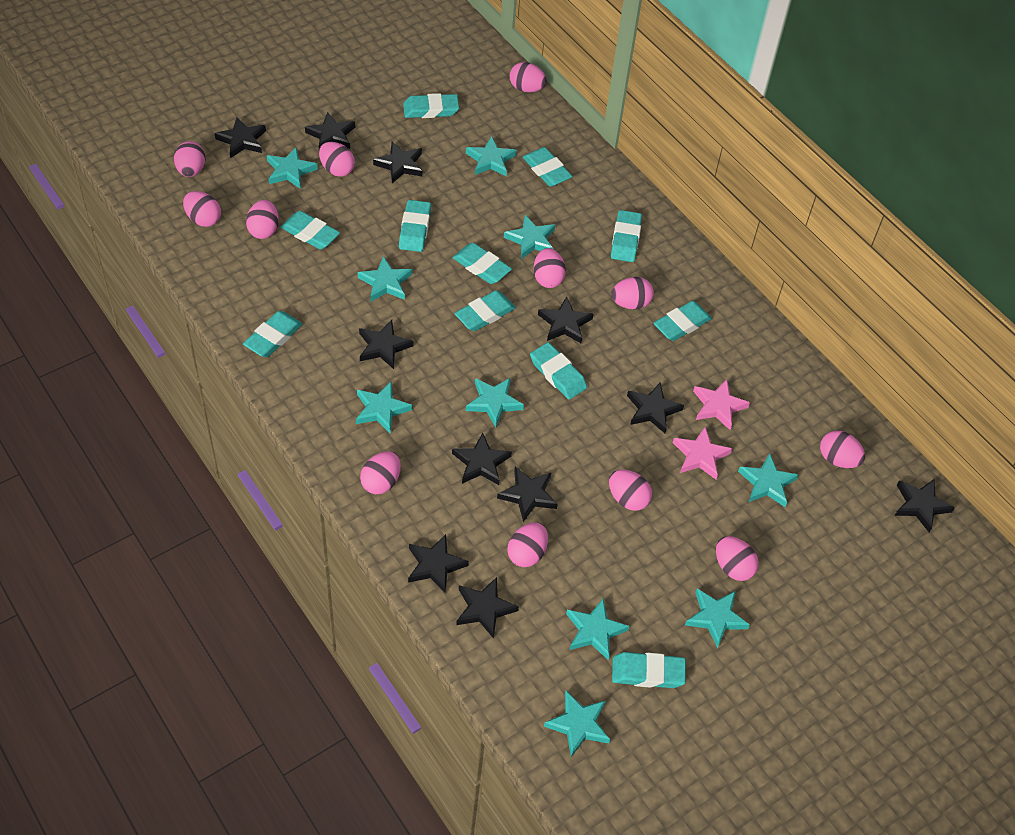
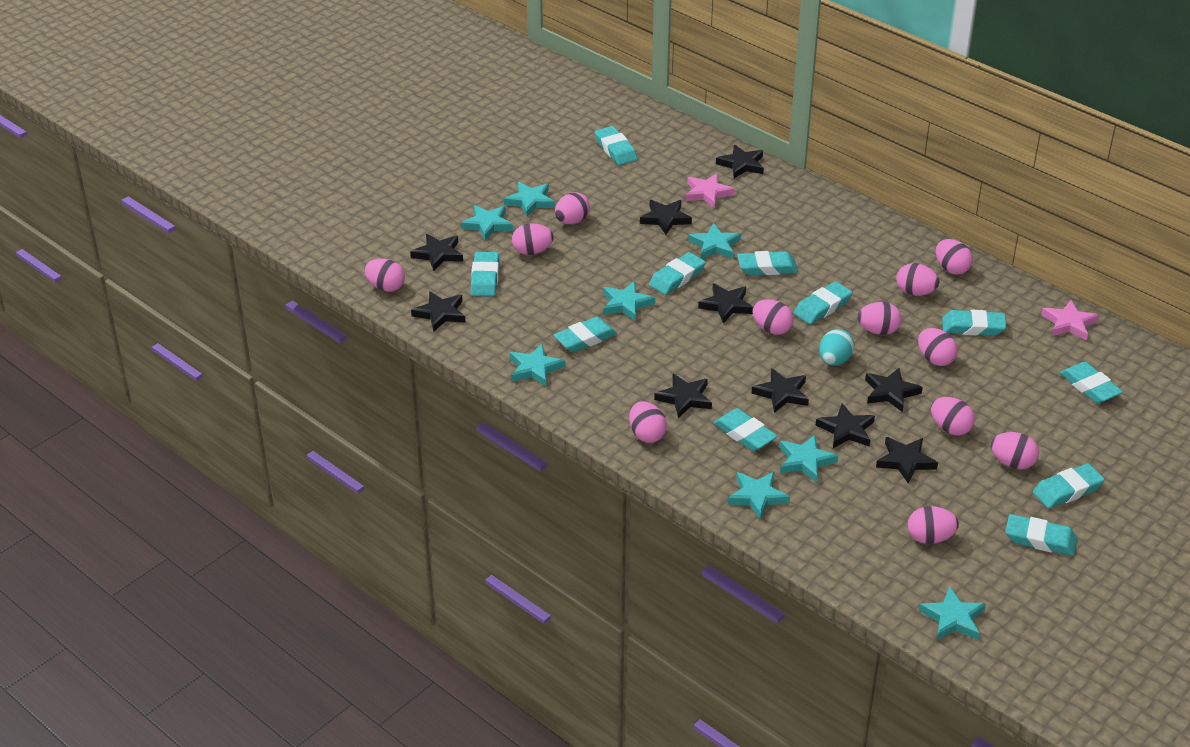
black star: 11 -> 10
turquoise egg: 0 -> 1
turquoise star: 10 -> 8

